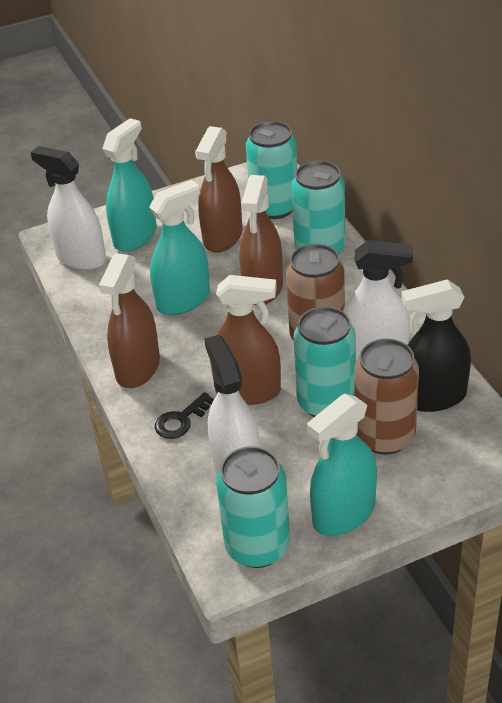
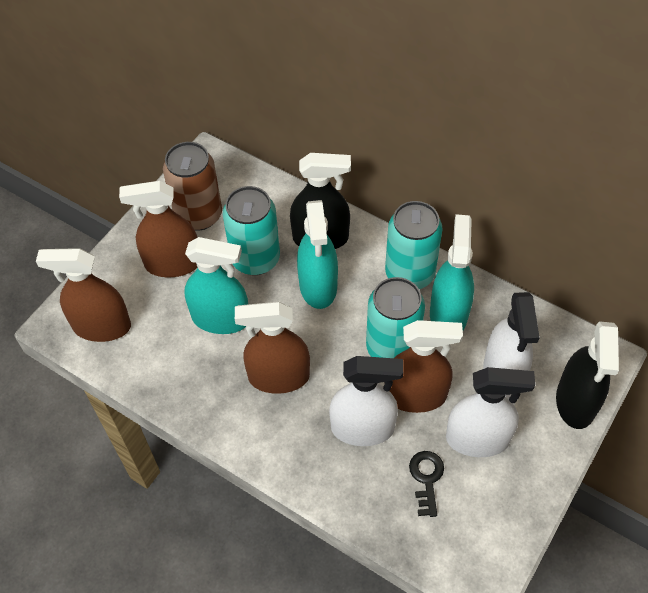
black spray bottle: 1 -> 2
brown can: 2 -> 1
turquoise can: 4 -> 3

